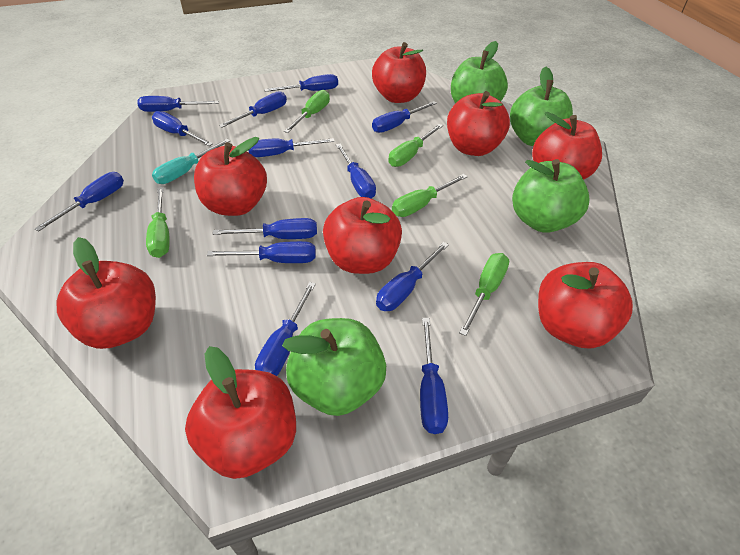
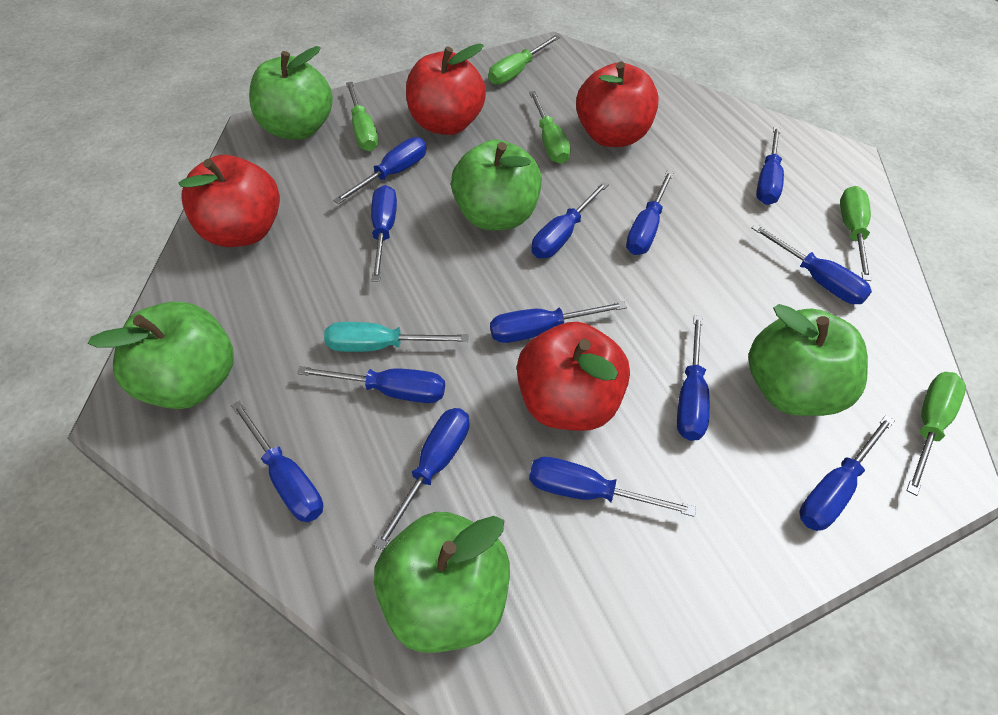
green apple: 4 -> 5
red apple: 8 -> 4

